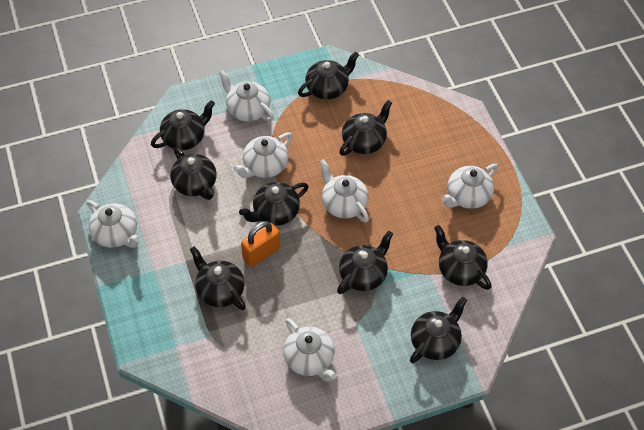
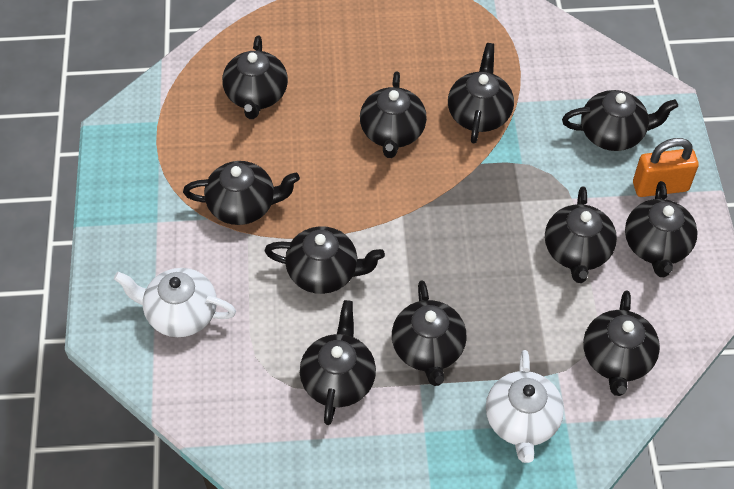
black teapot: 9 -> 11
white teapot: 6 -> 2

